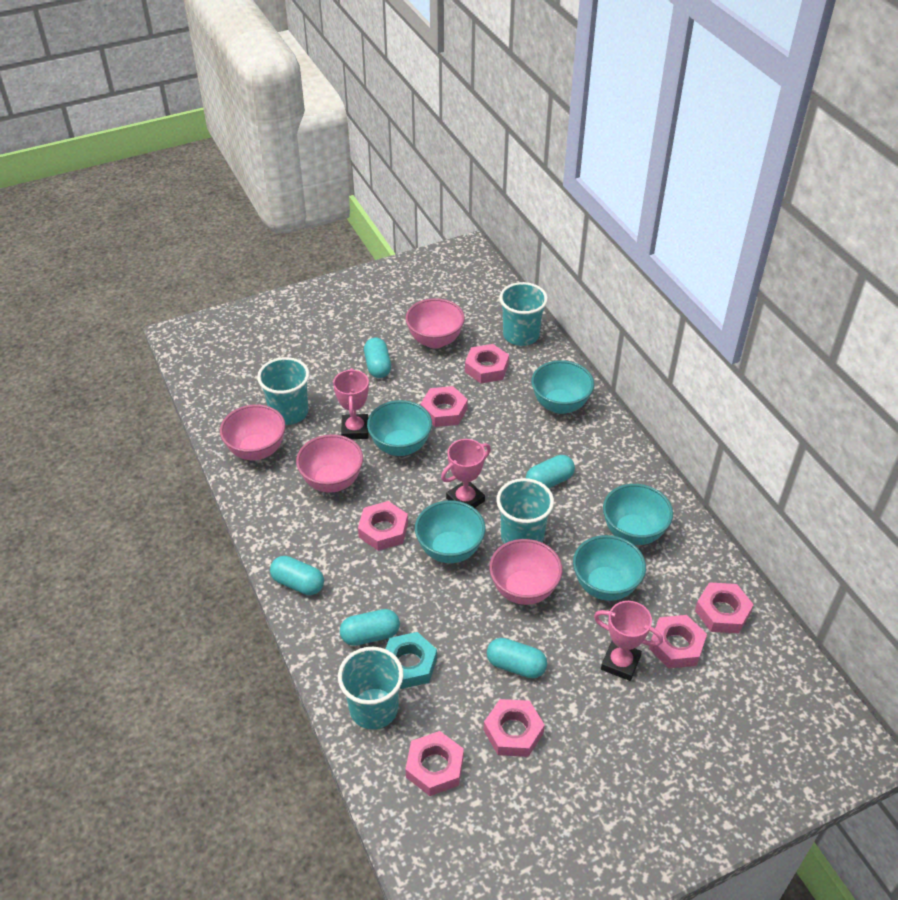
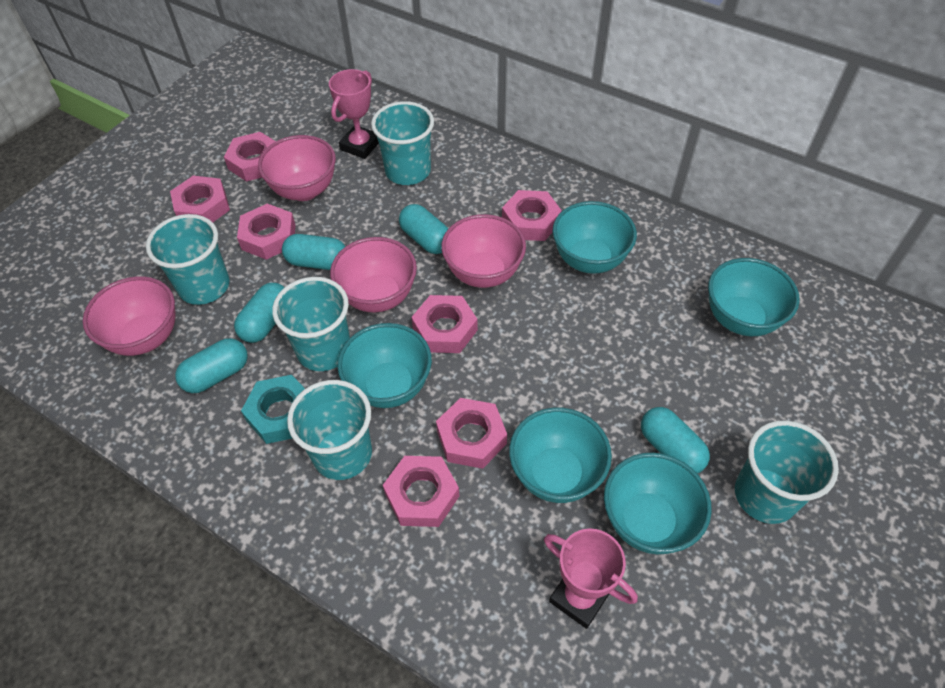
pink trophy: 3 -> 2
turquoise cup: 4 -> 5

